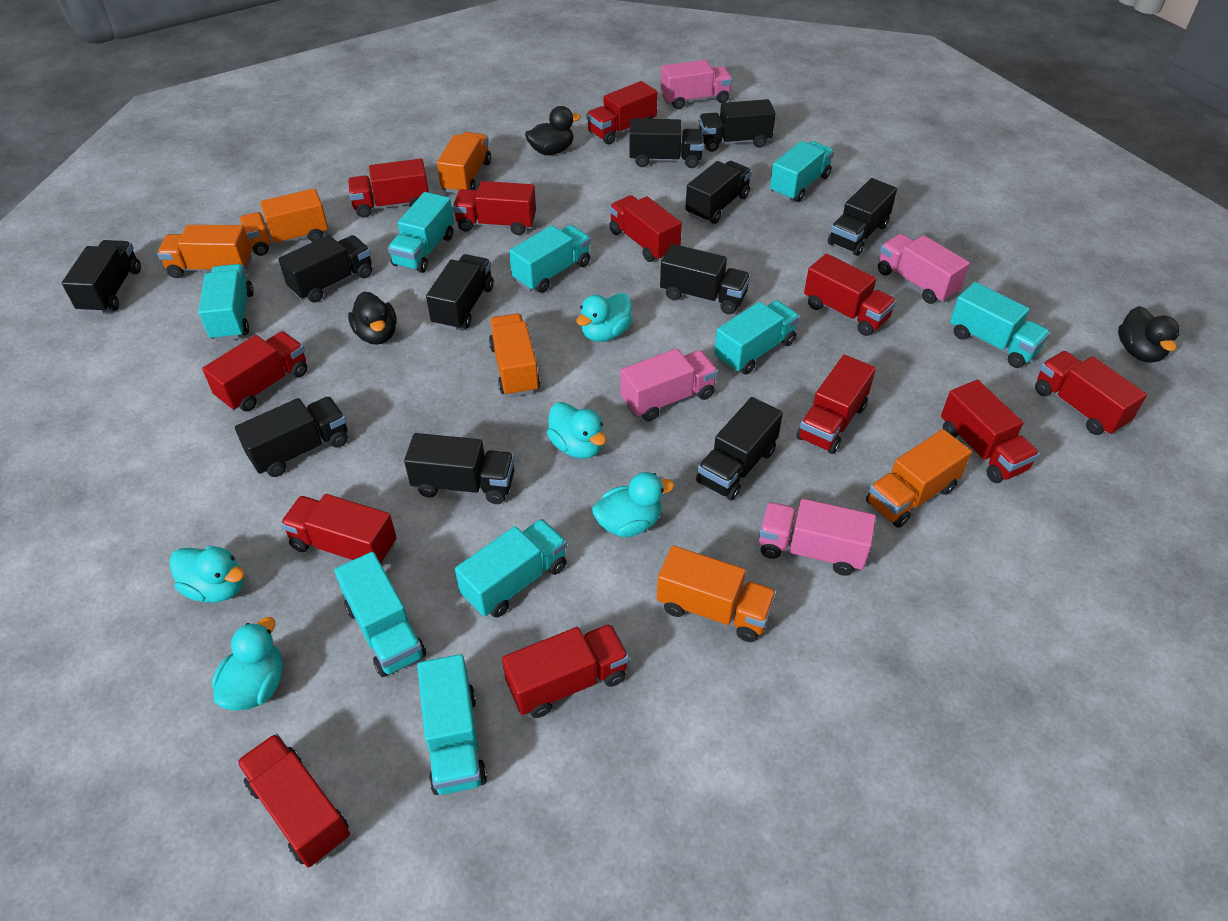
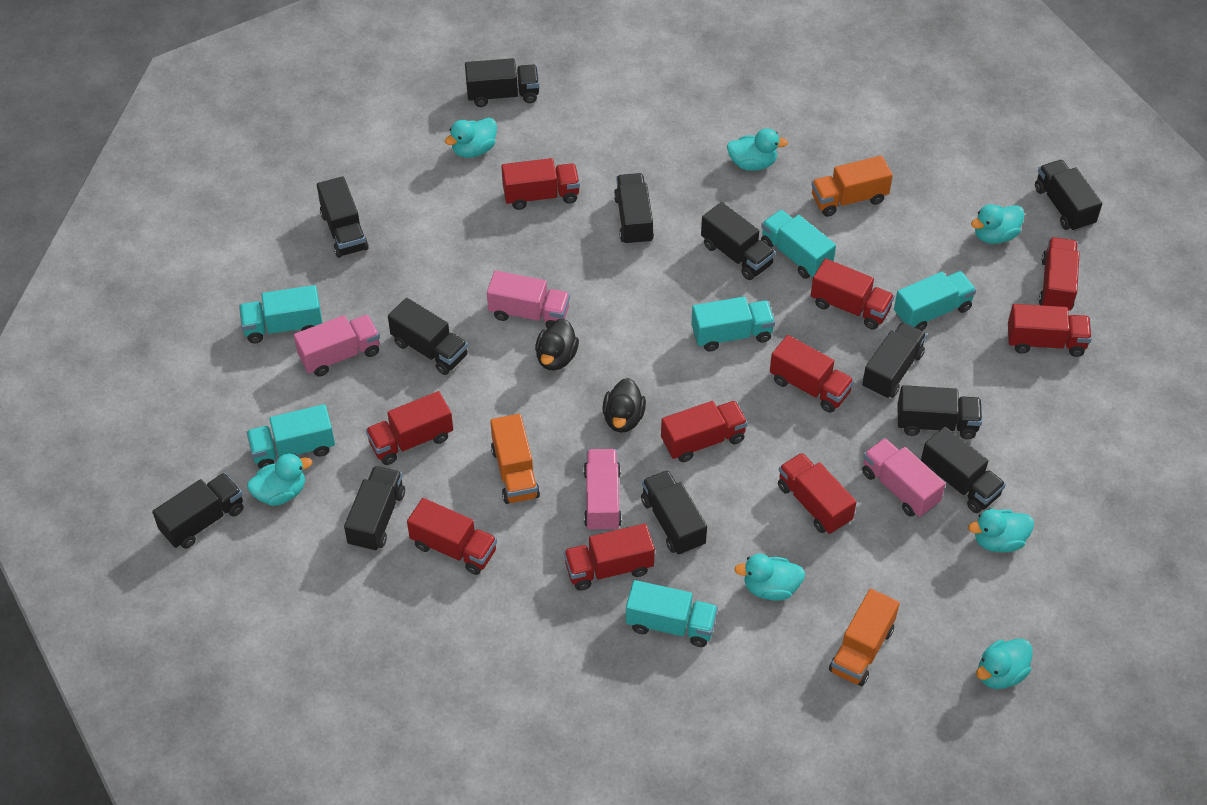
black duck: 3 -> 2
black truck: 11 -> 12
orange truck: 6 -> 3
red truck: 12 -> 10
turquoise duck: 5 -> 7
turquoise truck: 9 -> 6

